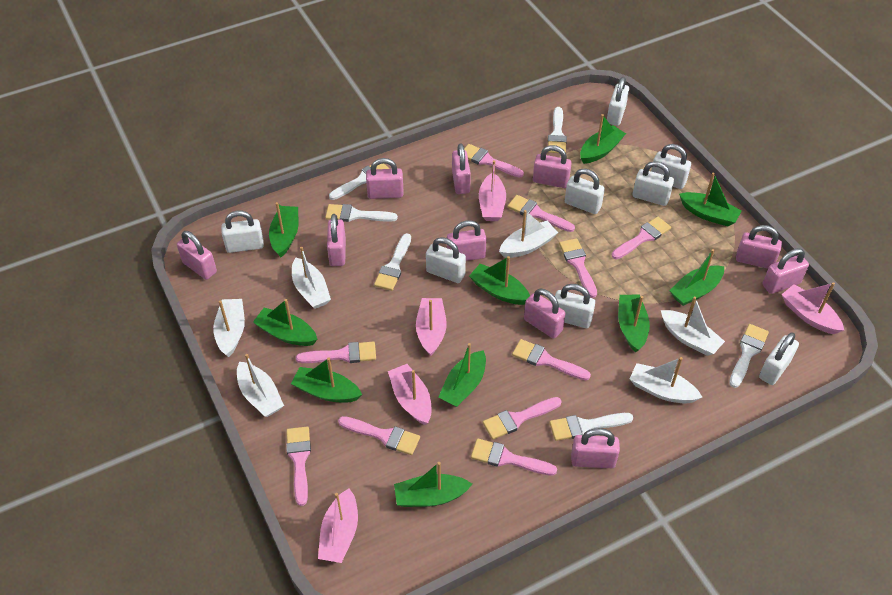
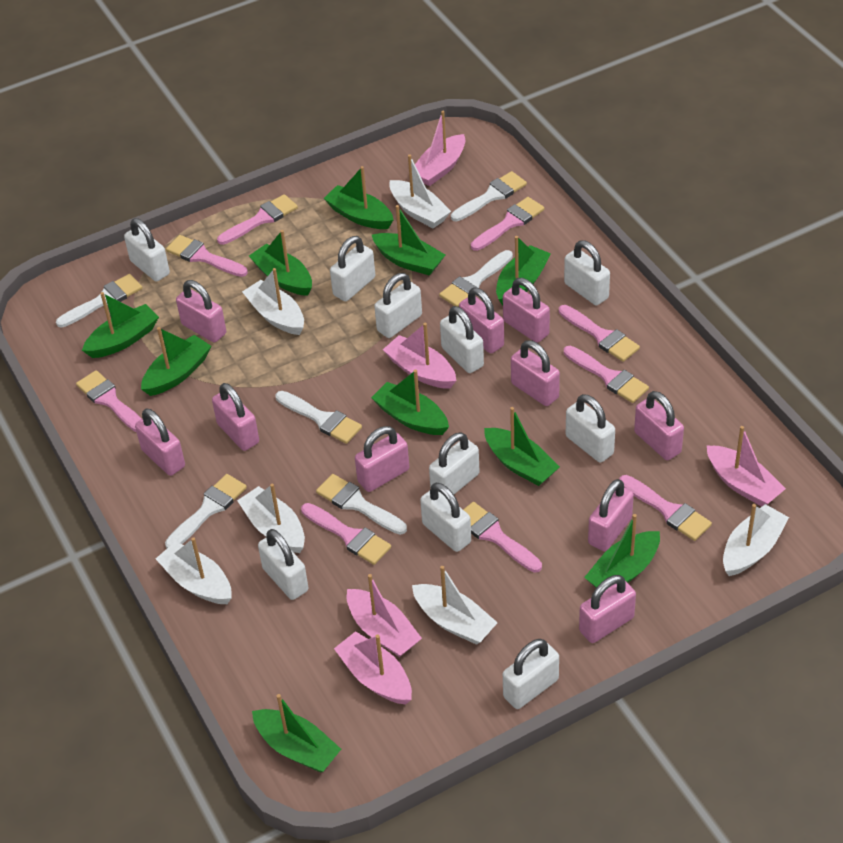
pink brush: 10 -> 9
white padlock: 8 -> 10

